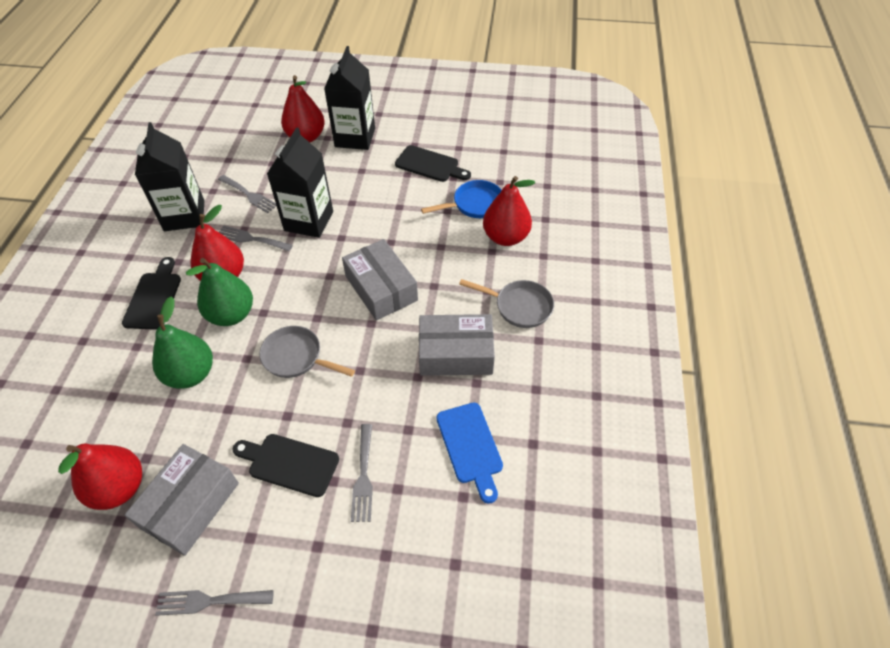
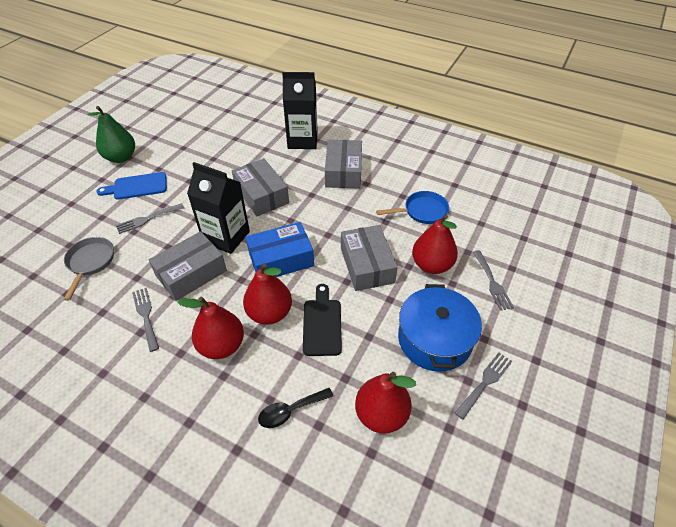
black carton: 3 -> 2
black cutting board: 3 -> 1
black spoon: 0 -> 1
blue box: 0 -> 1
blue pot: 0 -> 1
green pear: 2 -> 1
grey box: 3 -> 4
grey pan: 2 -> 1

